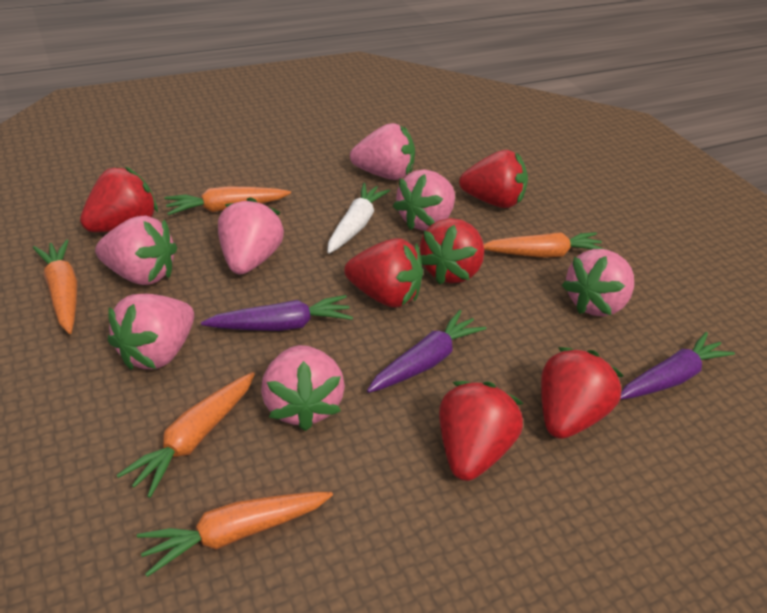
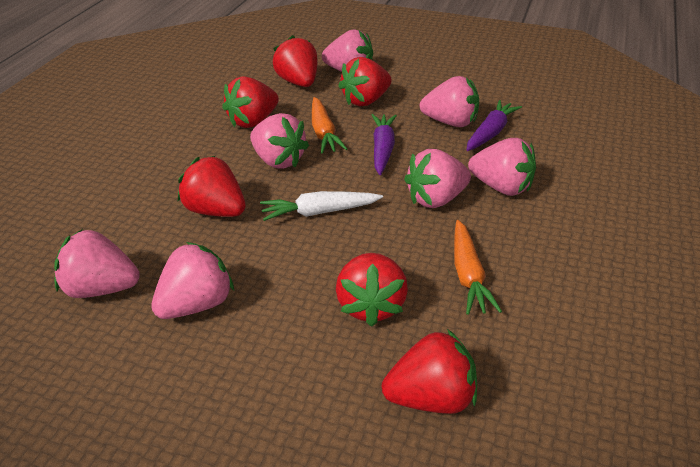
orange carrot: 5 -> 2
purple carrot: 3 -> 2

